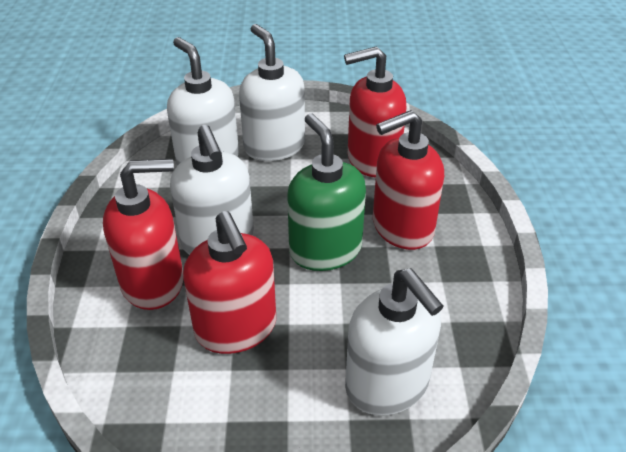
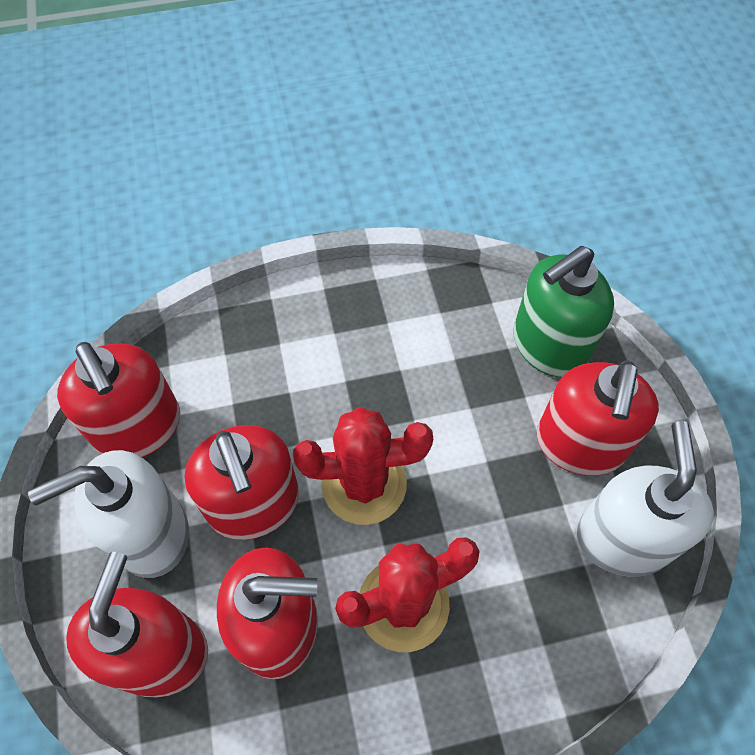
red cactus: 0 -> 2
red soap dispenser: 4 -> 5
white soap dispenser: 4 -> 2

